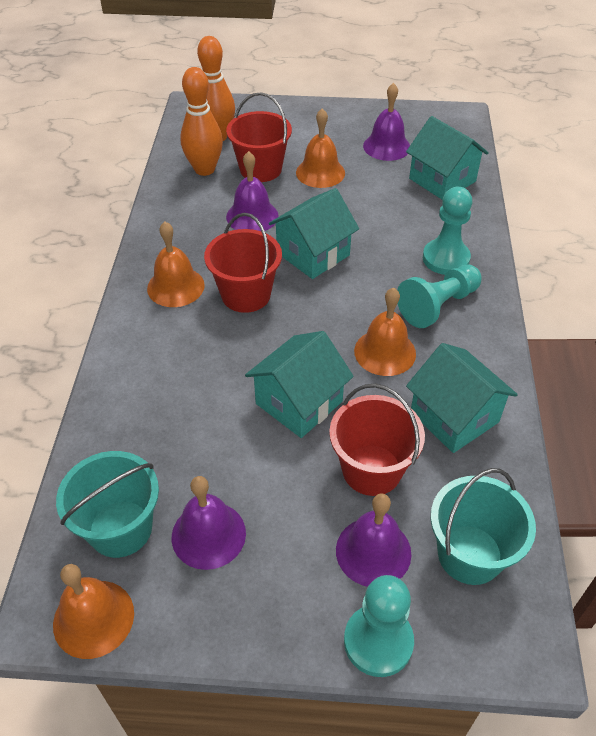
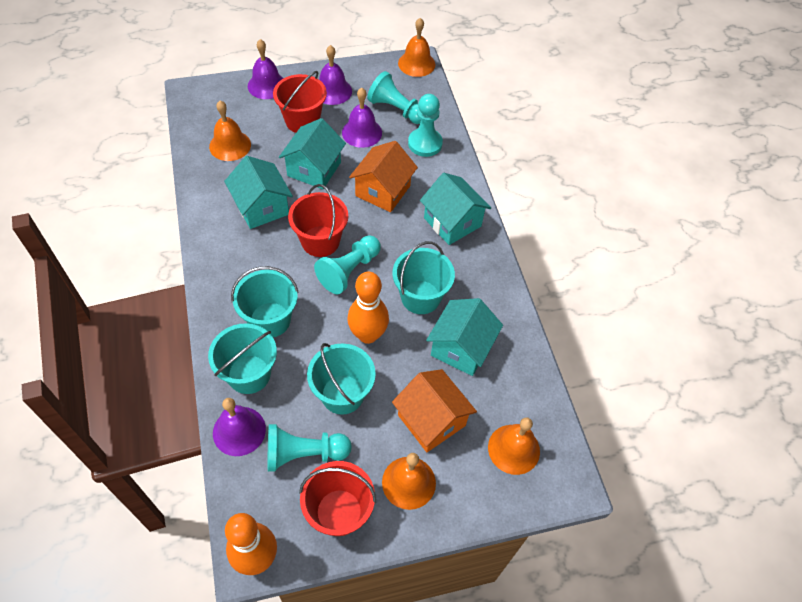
orange house: 0 -> 2
turquoise bucket: 2 -> 4
turquoise pawn: 3 -> 4

